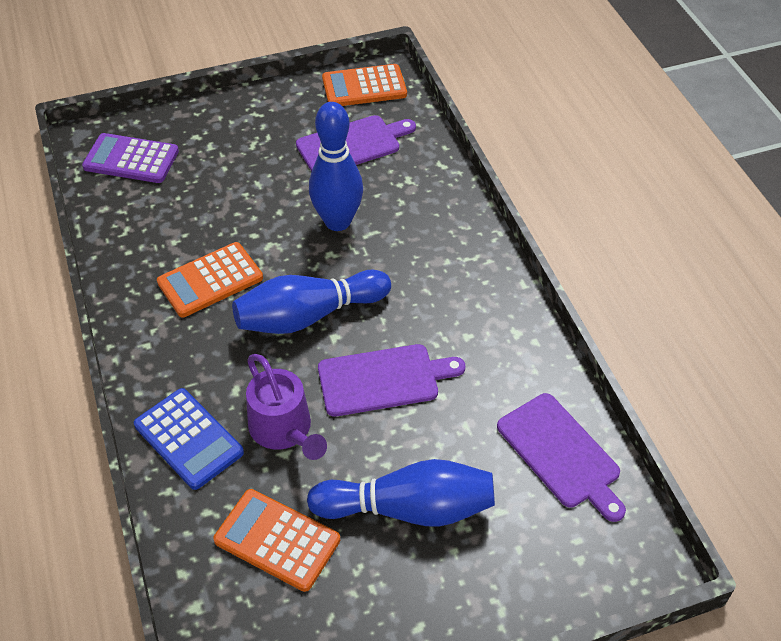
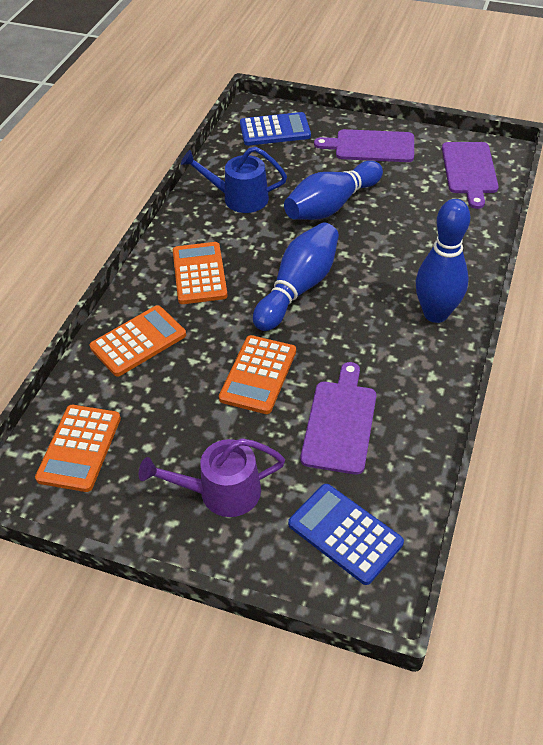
blue calculator: 1 -> 2
blue watering can: 0 -> 1
orange calculator: 3 -> 4
purple calculator: 1 -> 0

